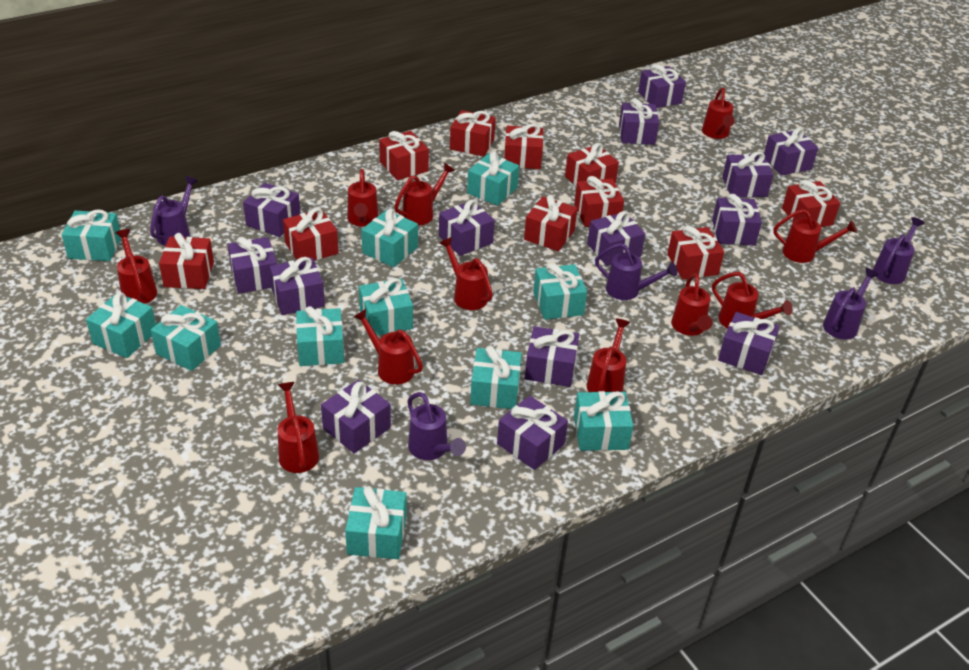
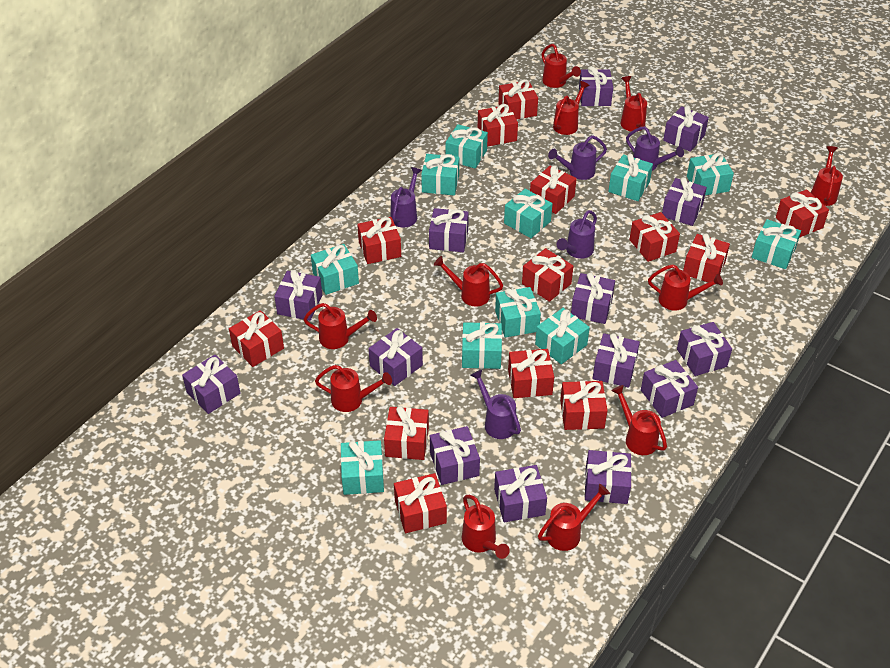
red gift: 10 -> 13

